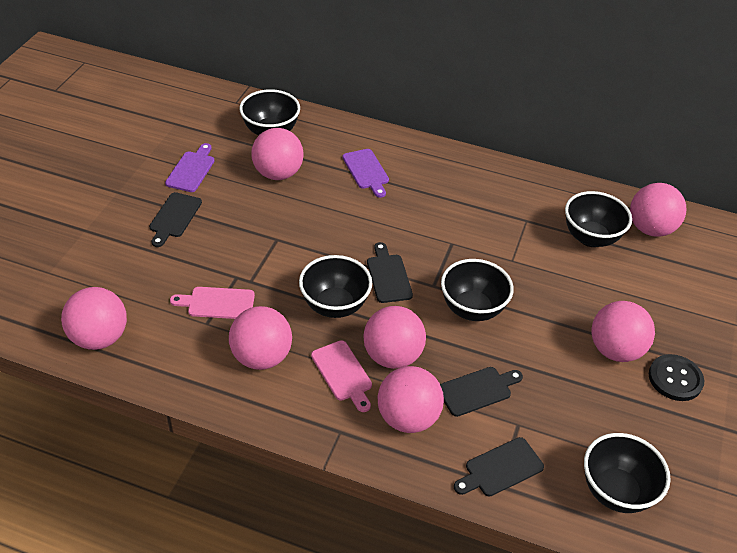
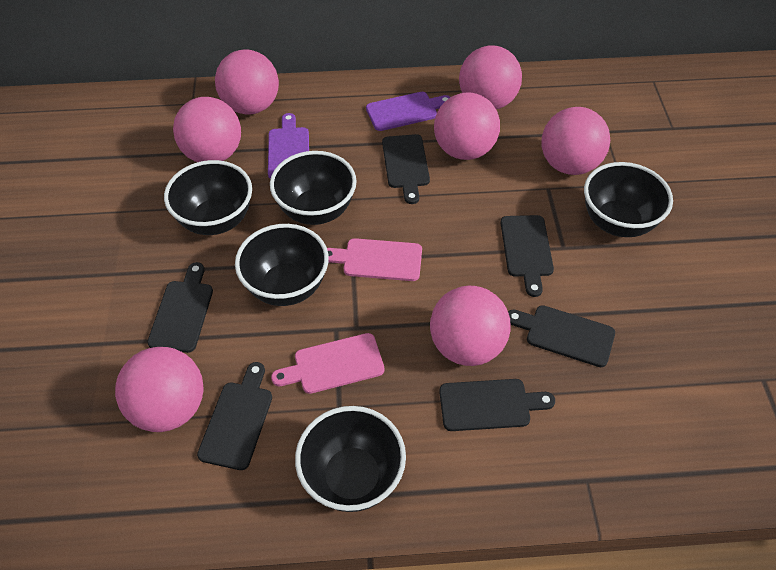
black button: 1 -> 0
black cutting board: 4 -> 6

